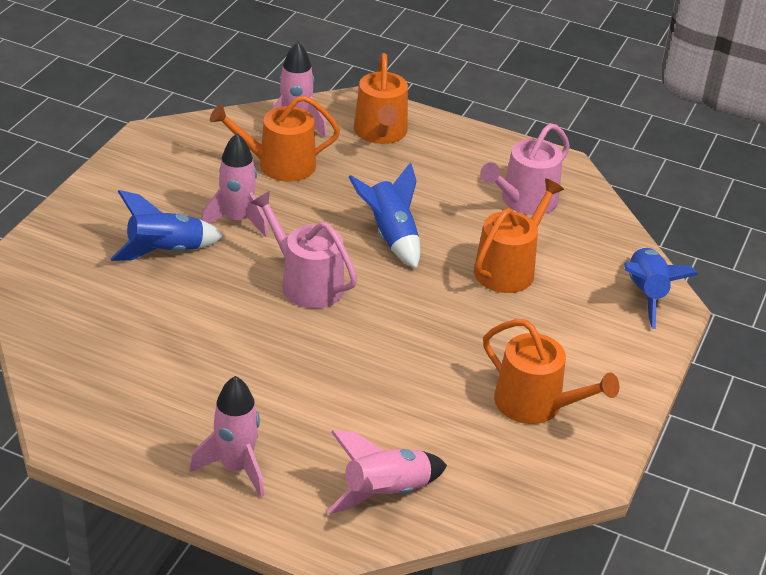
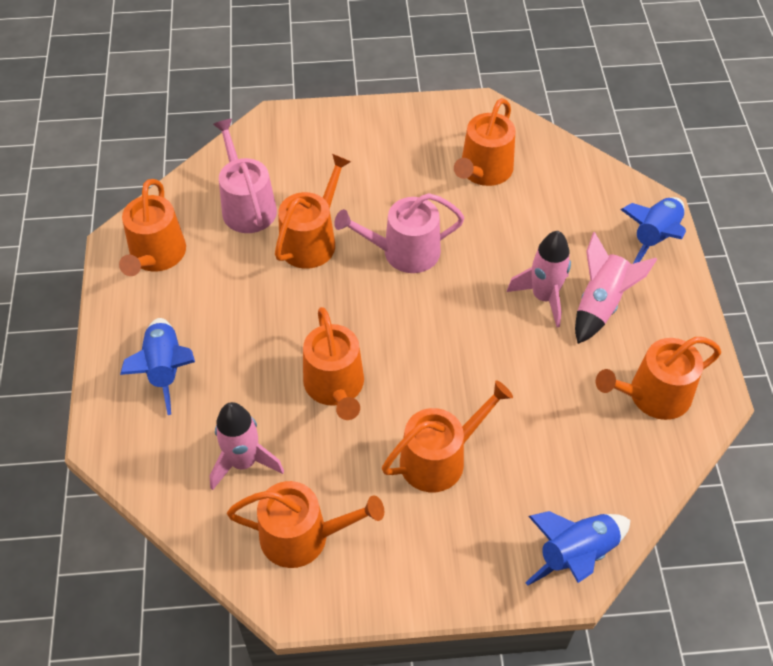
orange watering can: 4 -> 7
pink rocket: 4 -> 3

